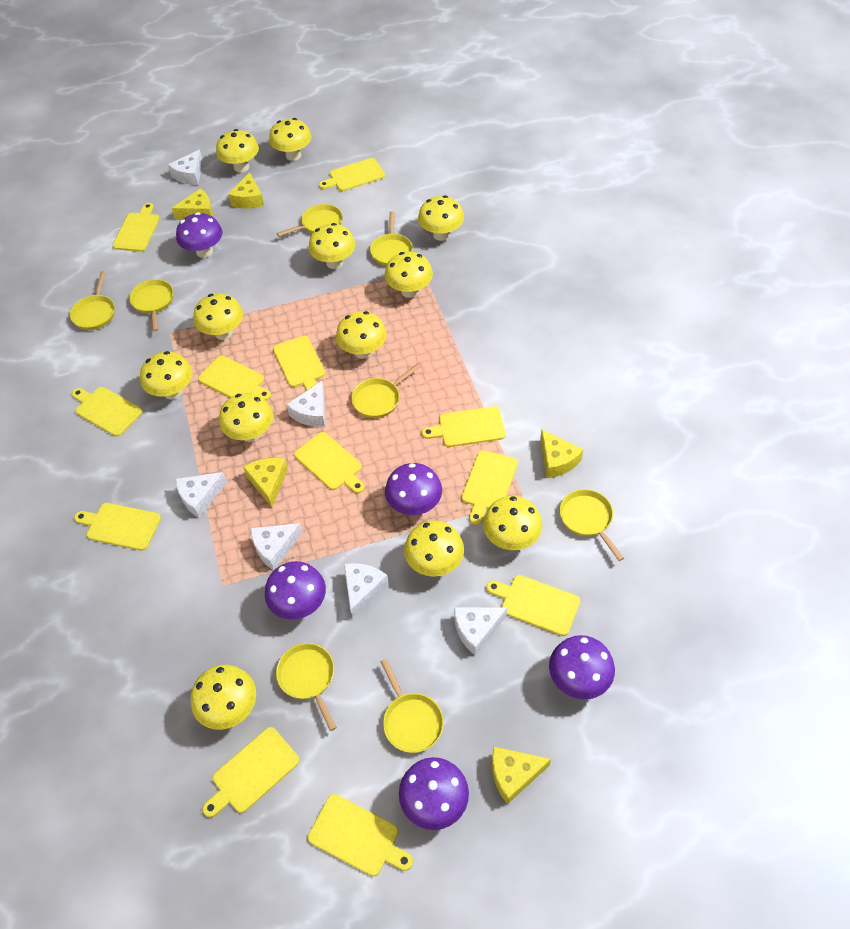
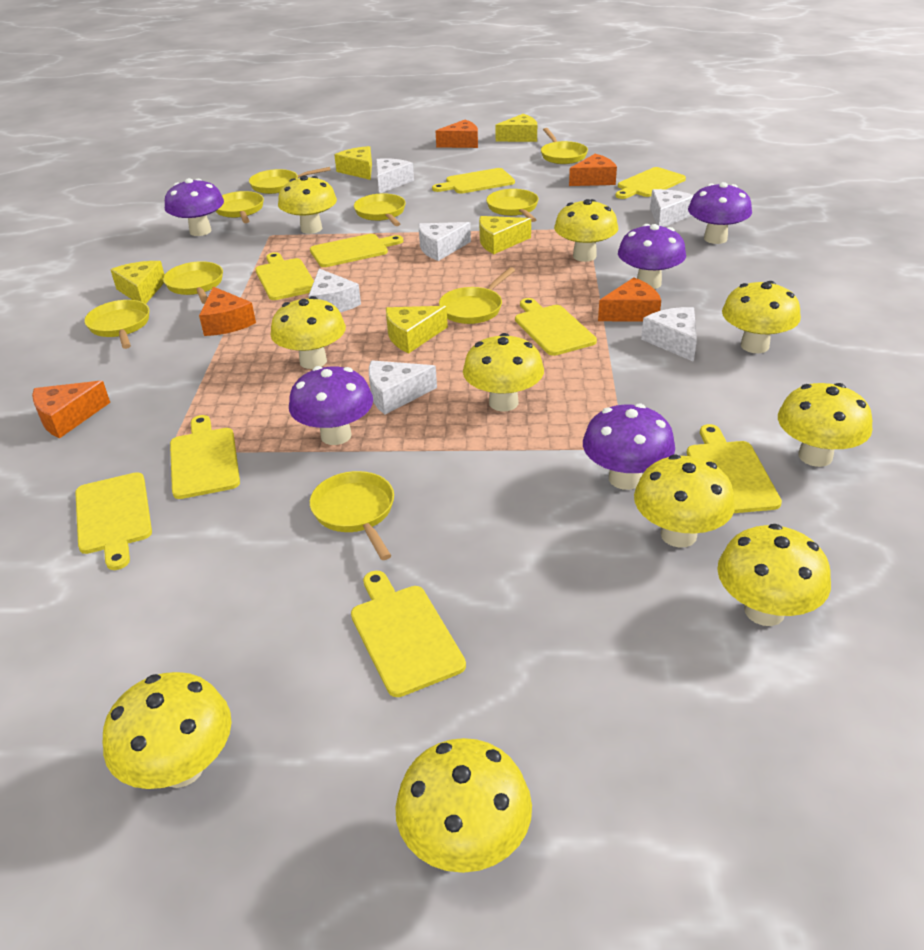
orange cheese: 0 -> 5
yellow cutting board: 12 -> 9
yellow mushroom: 12 -> 10
yellow pan: 8 -> 9

